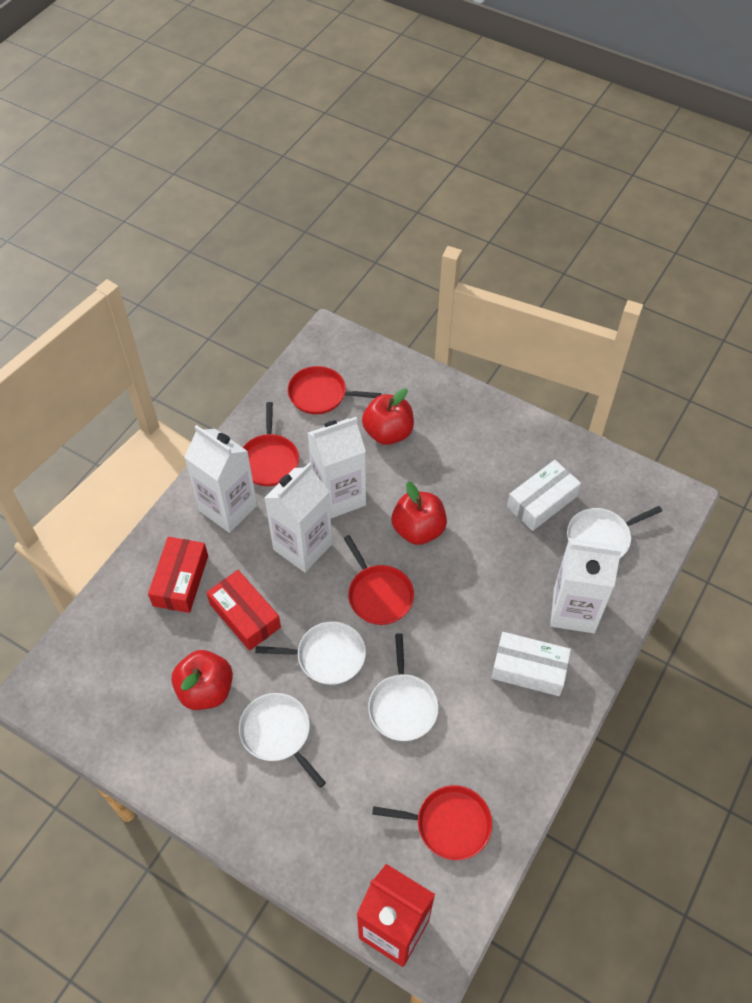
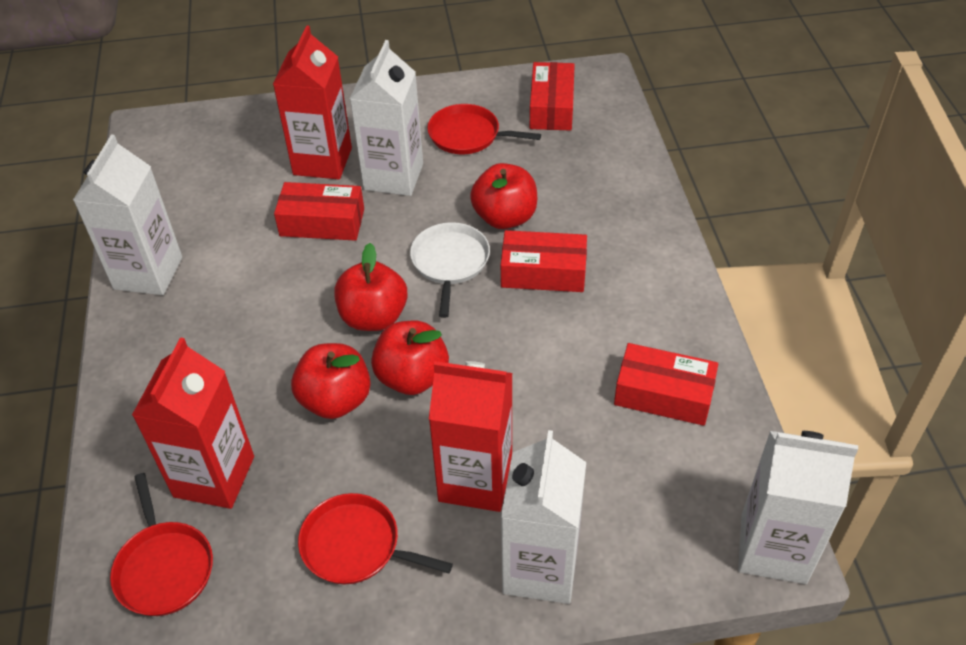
red apple: 3 -> 4
red box: 2 -> 4
red carton: 1 -> 3
red pan: 4 -> 3
white box: 2 -> 0
white pan: 4 -> 1

